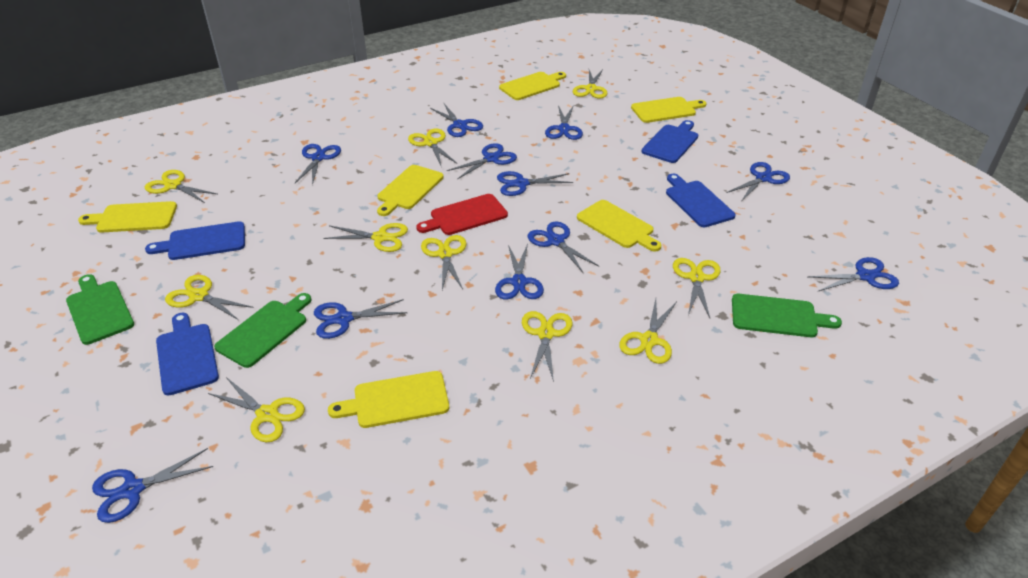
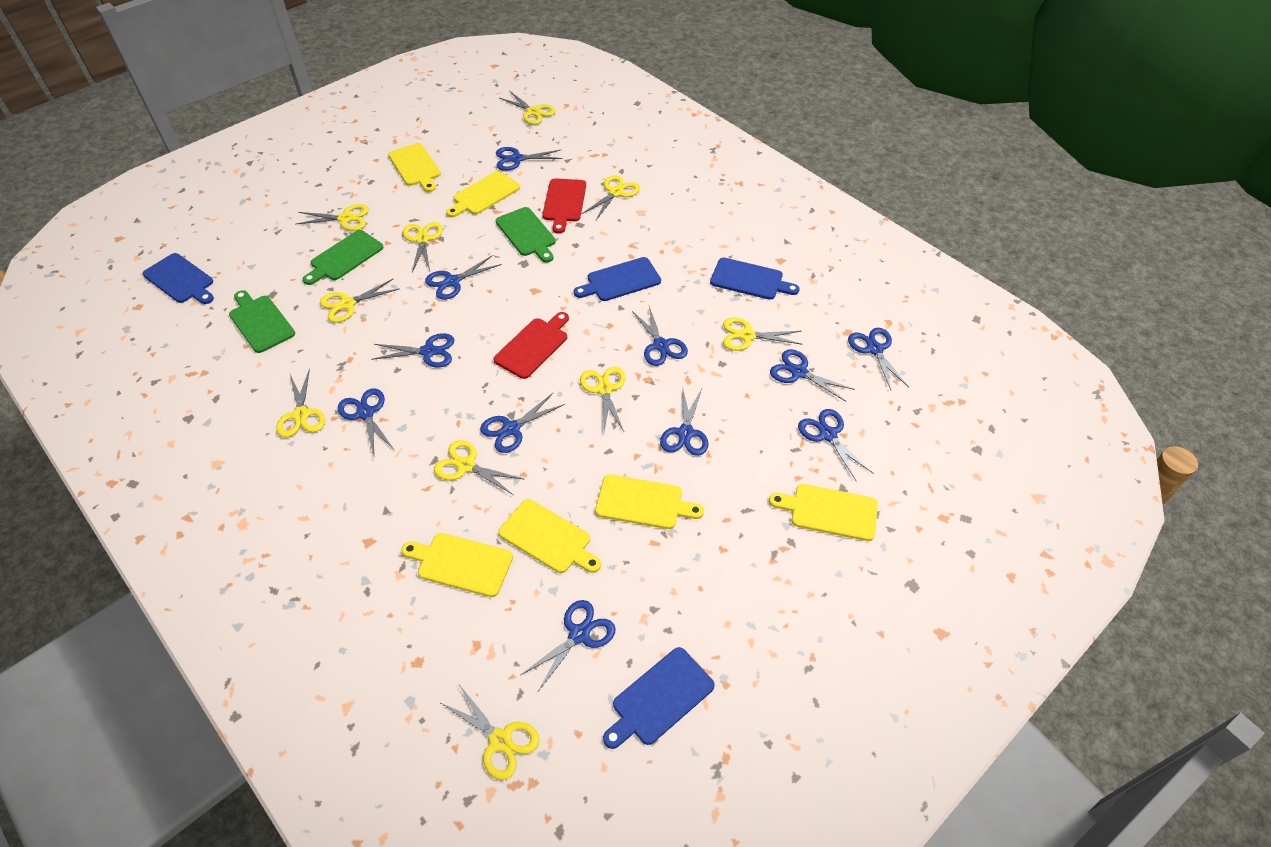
red cutting board: 1 -> 2

